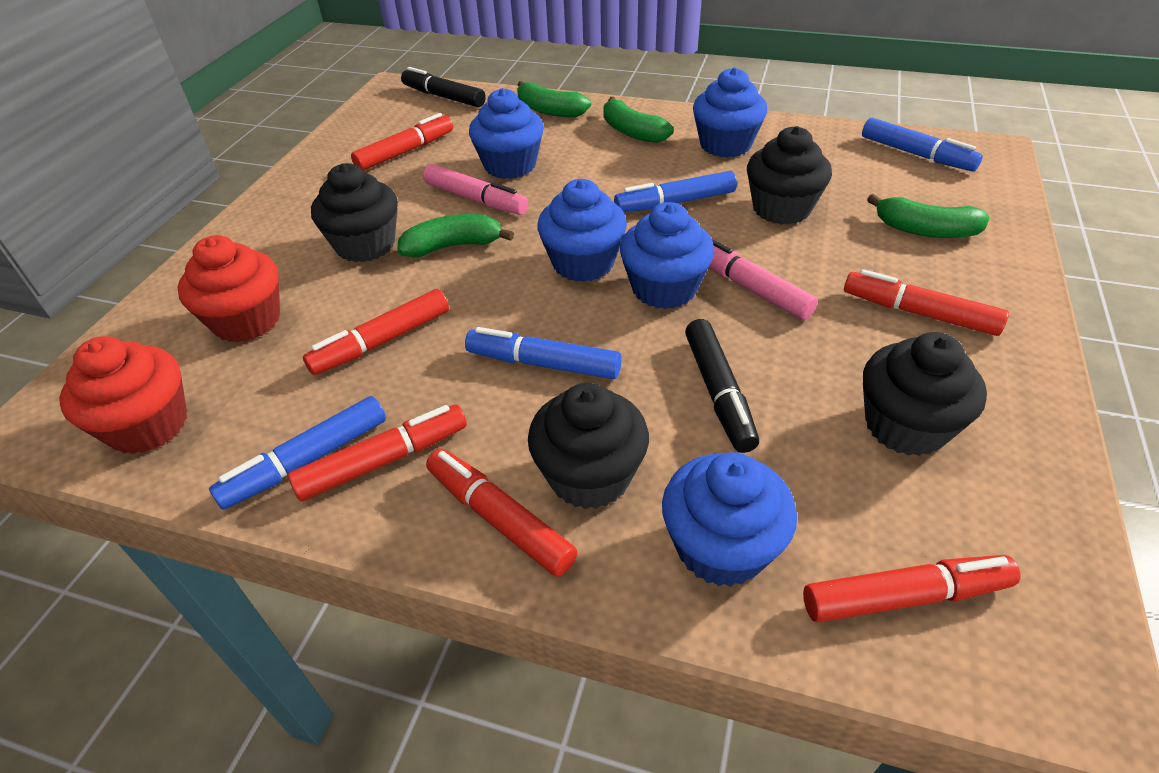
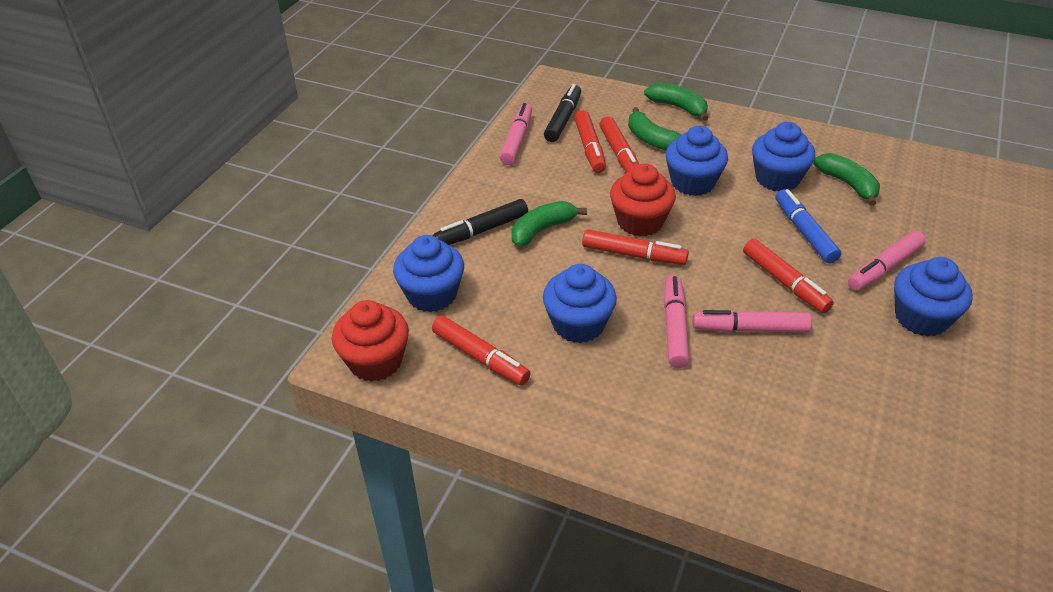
black cupcake: 4 -> 0
blue marker: 4 -> 1
pink marker: 2 -> 4
red marker: 6 -> 5

